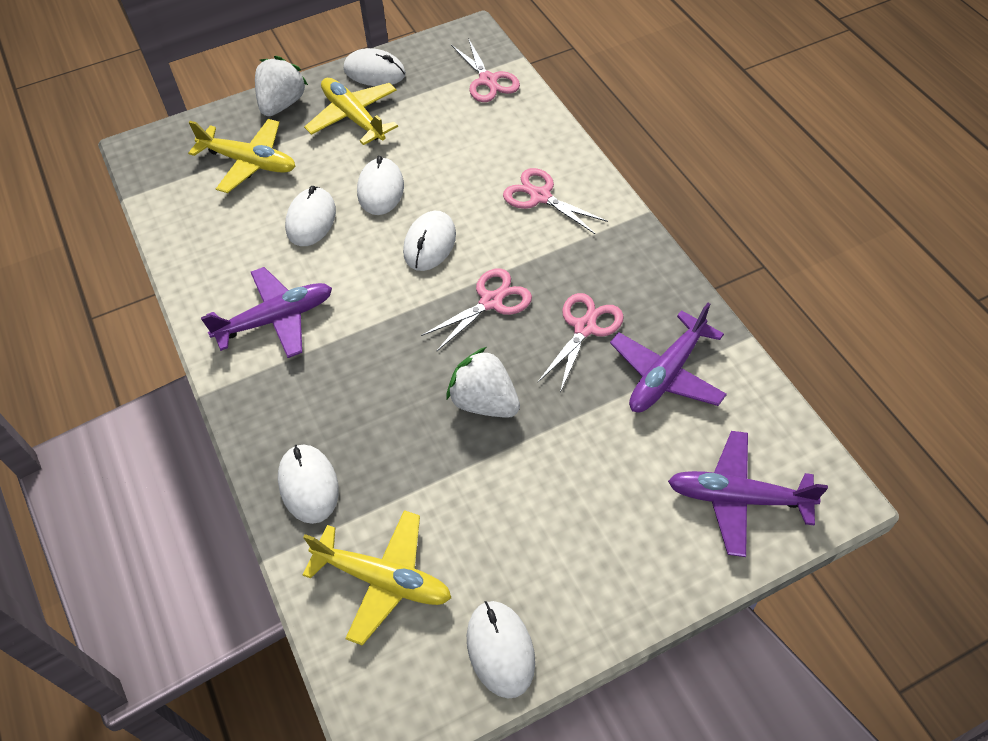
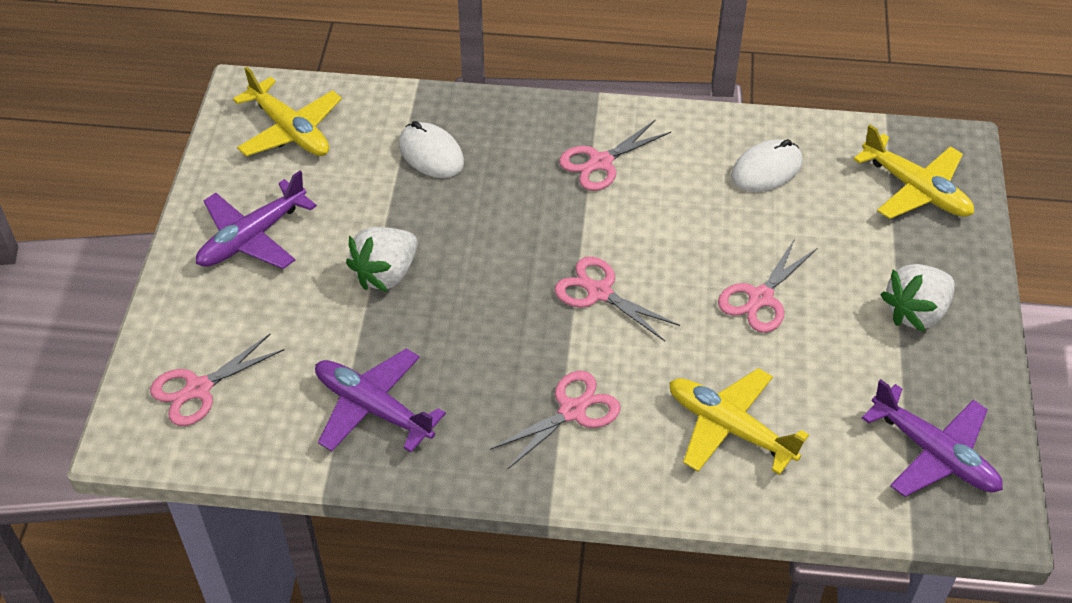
pink scissors: 4 -> 5
white mouse: 6 -> 2

